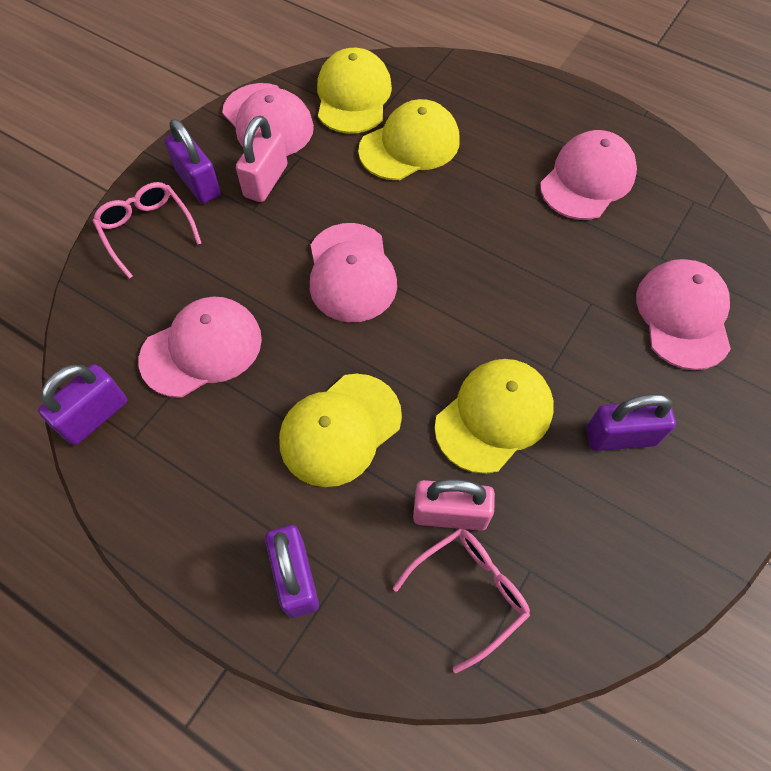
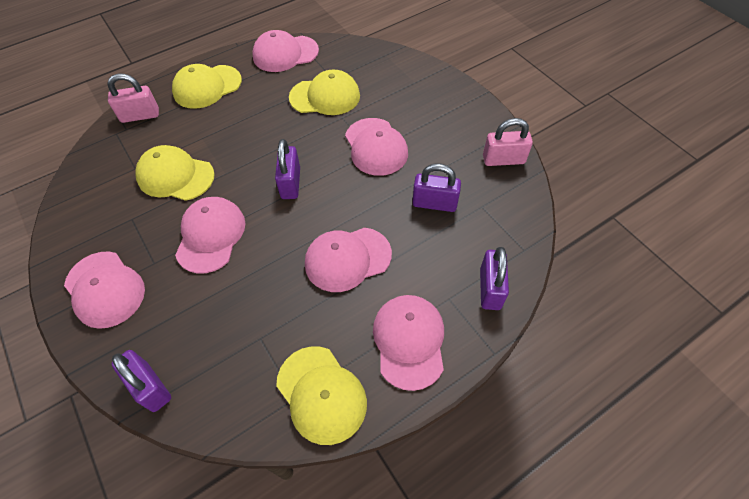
pink cap: 5 -> 6
pink glasses: 2 -> 0

